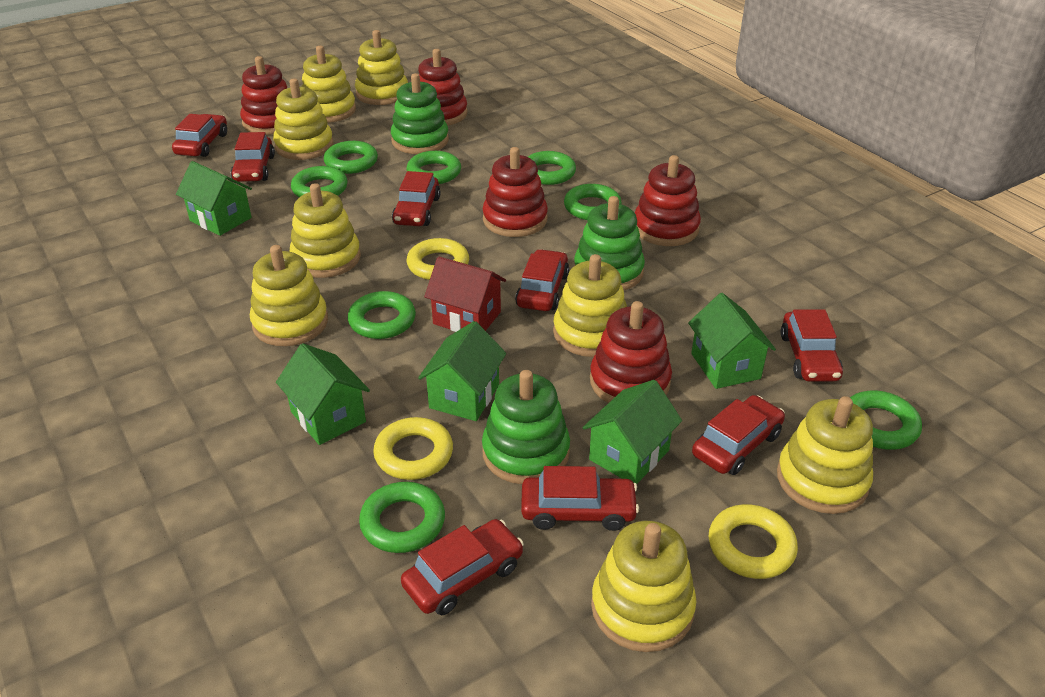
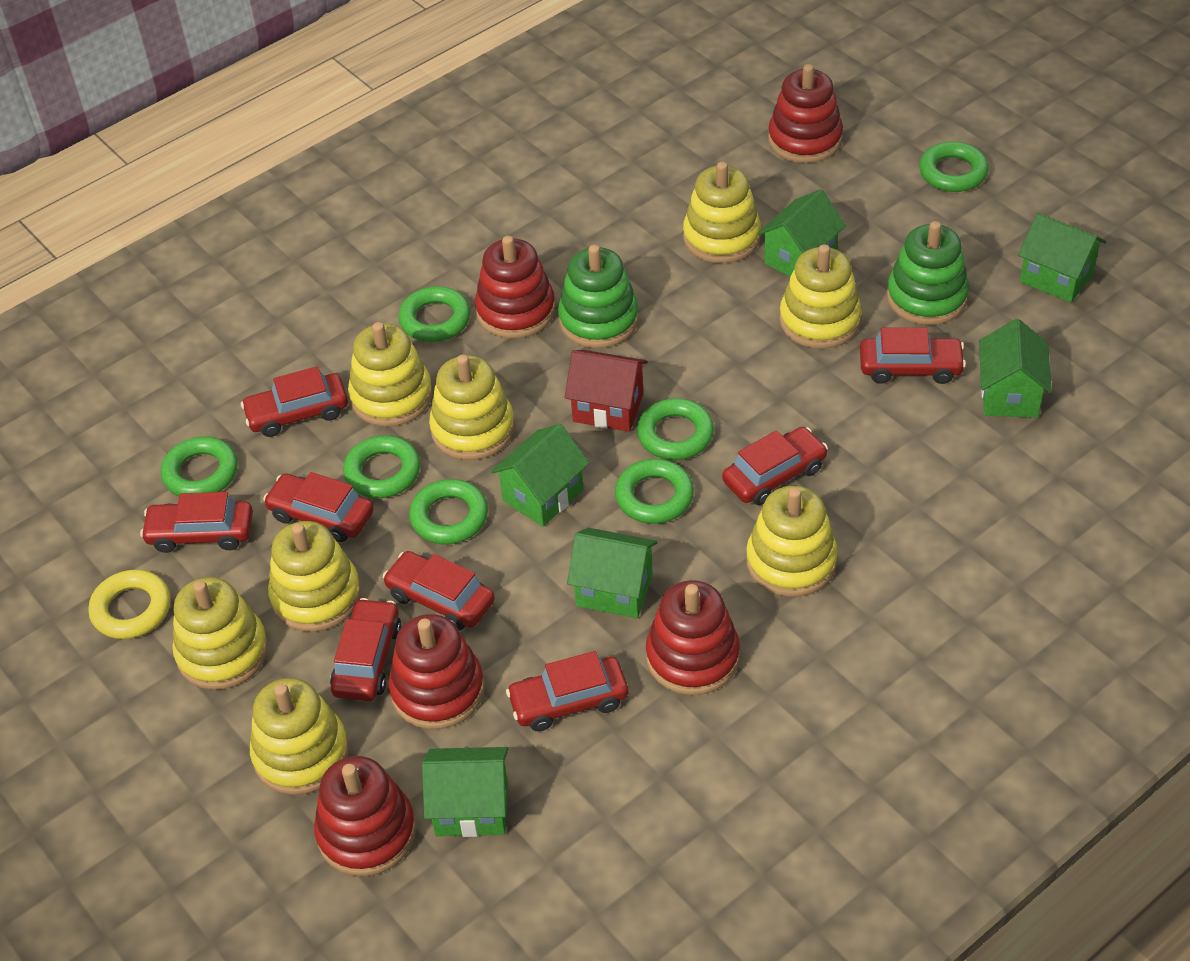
green house: 5 -> 6
green ring: 8 -> 7
green stacking toy: 3 -> 2
yellow ring: 3 -> 1

